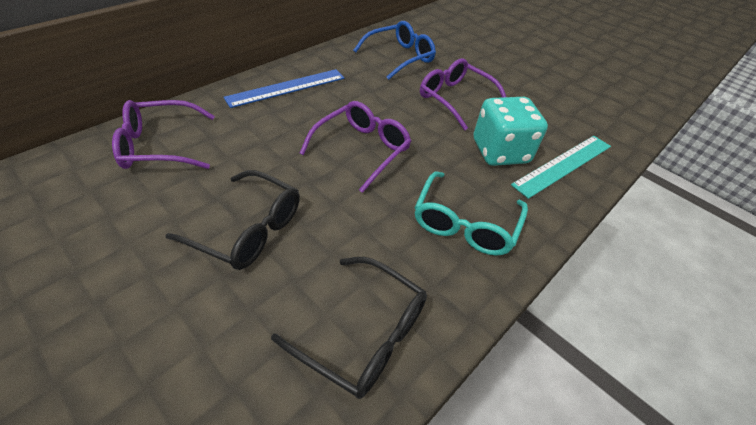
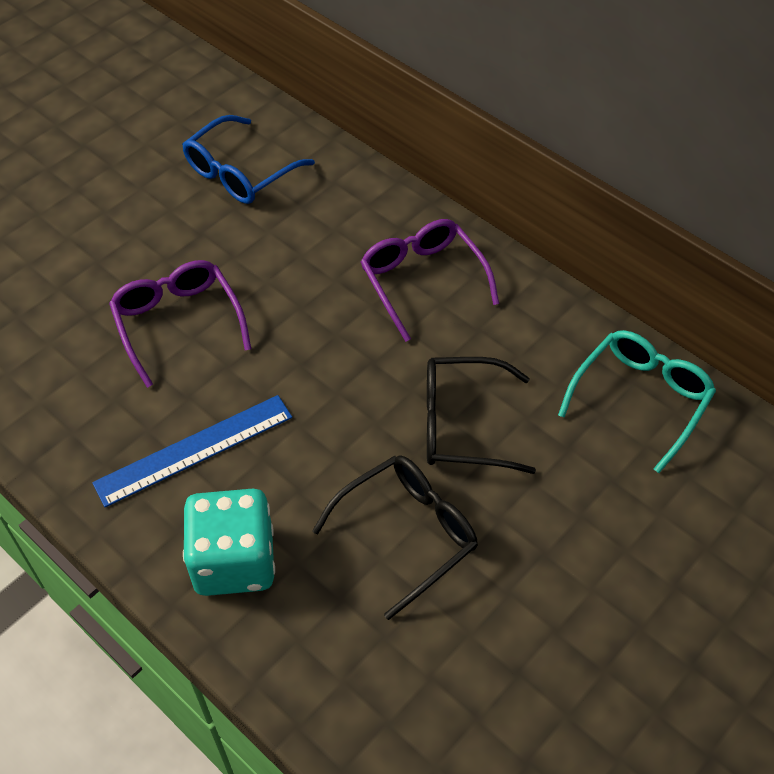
purple glasses: 3 -> 2
turquoise ruler: 1 -> 0

